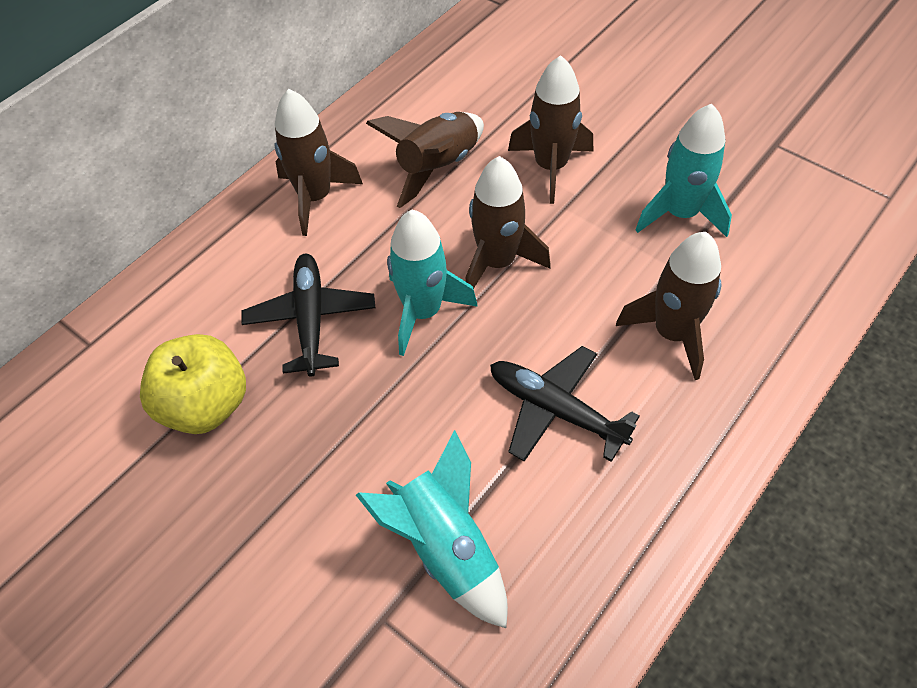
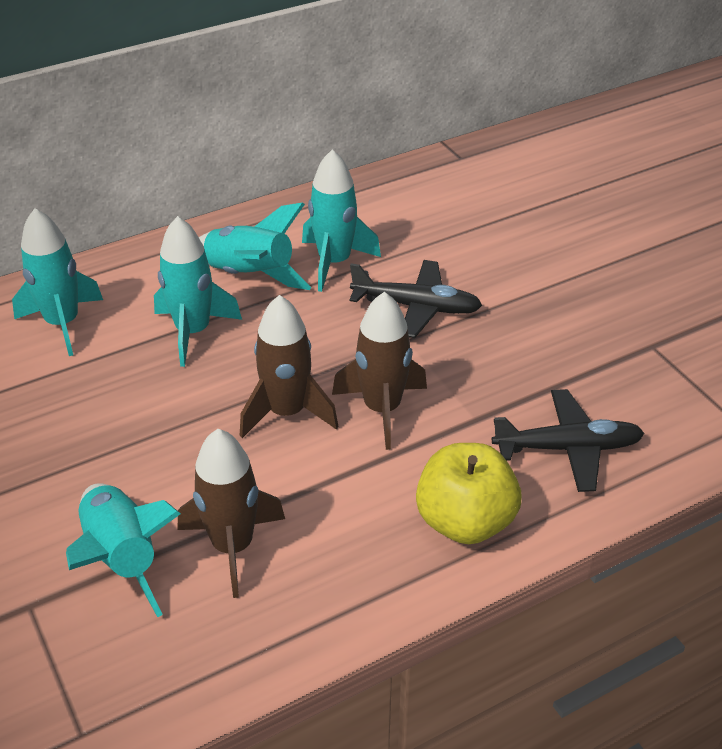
brown rocket: 5 -> 3
turquoise rocket: 3 -> 5

